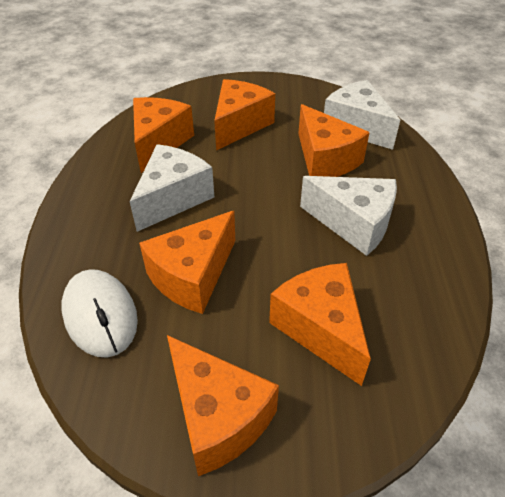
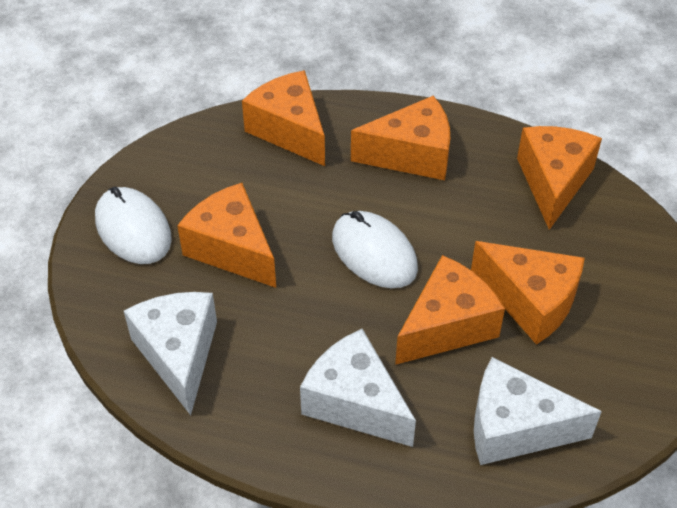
white mouse: 1 -> 2

